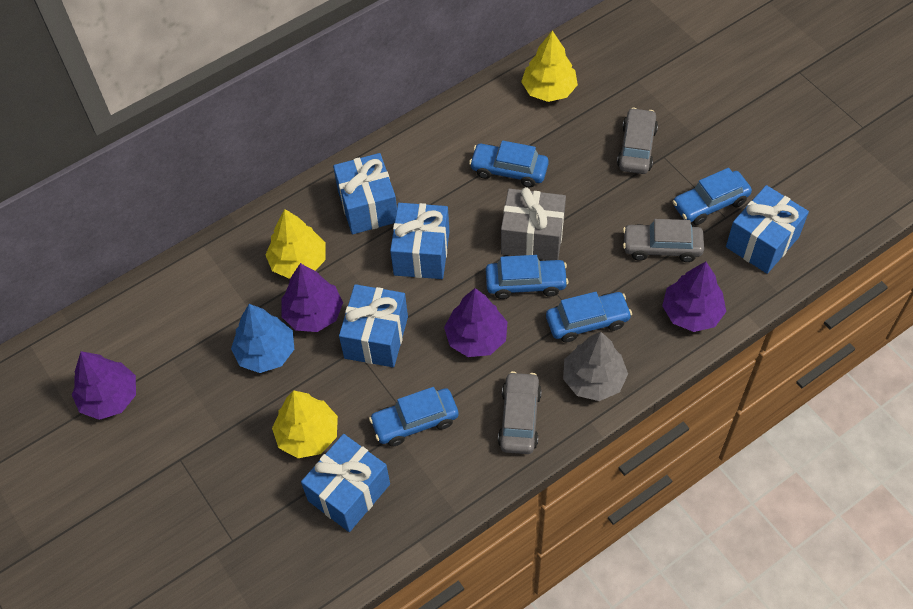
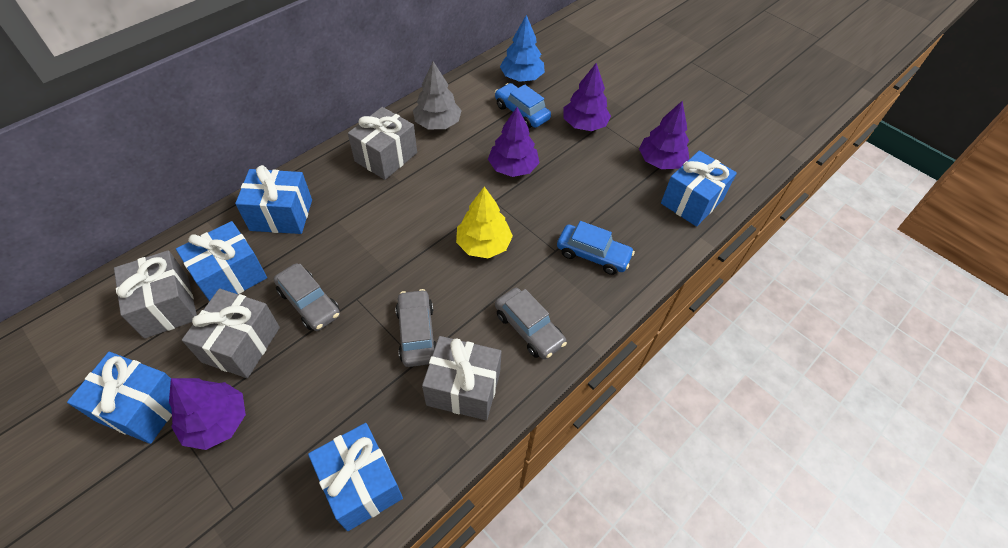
blue car: 5 -> 2
grey gift: 1 -> 4
yellow tree: 3 -> 1

